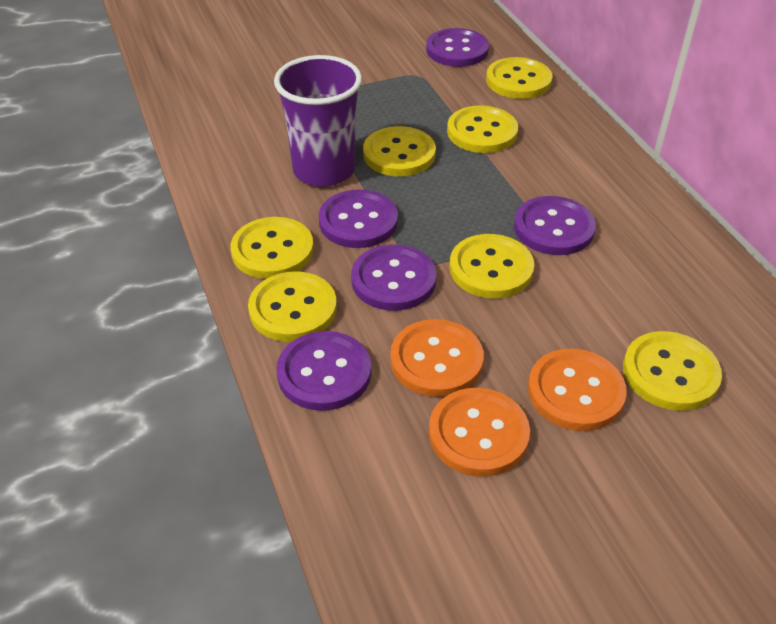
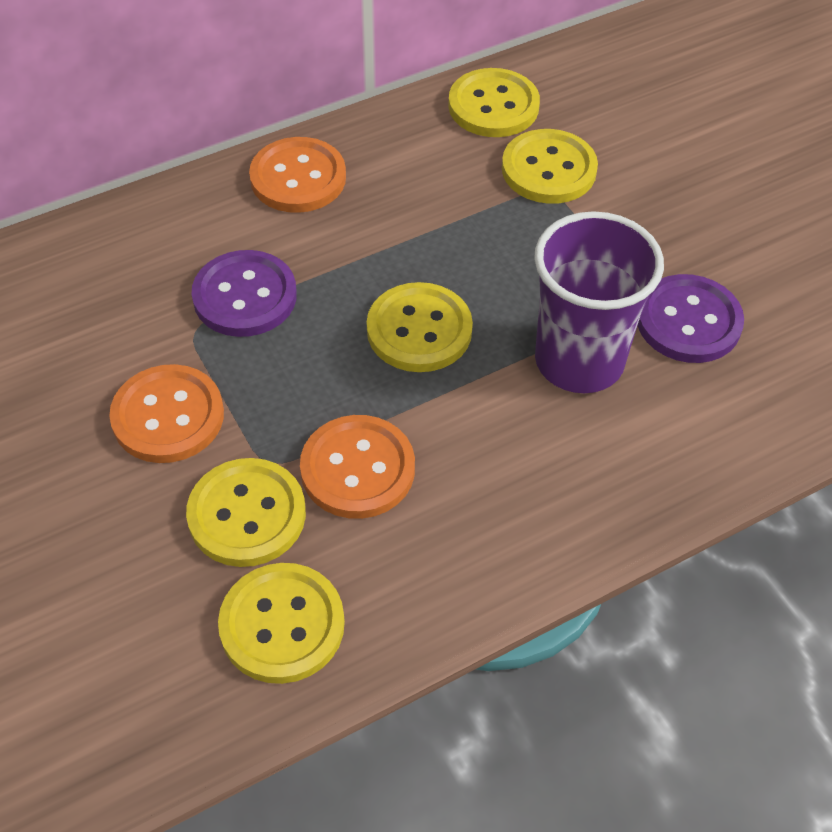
purple button: 5 -> 2
yellow button: 7 -> 5

